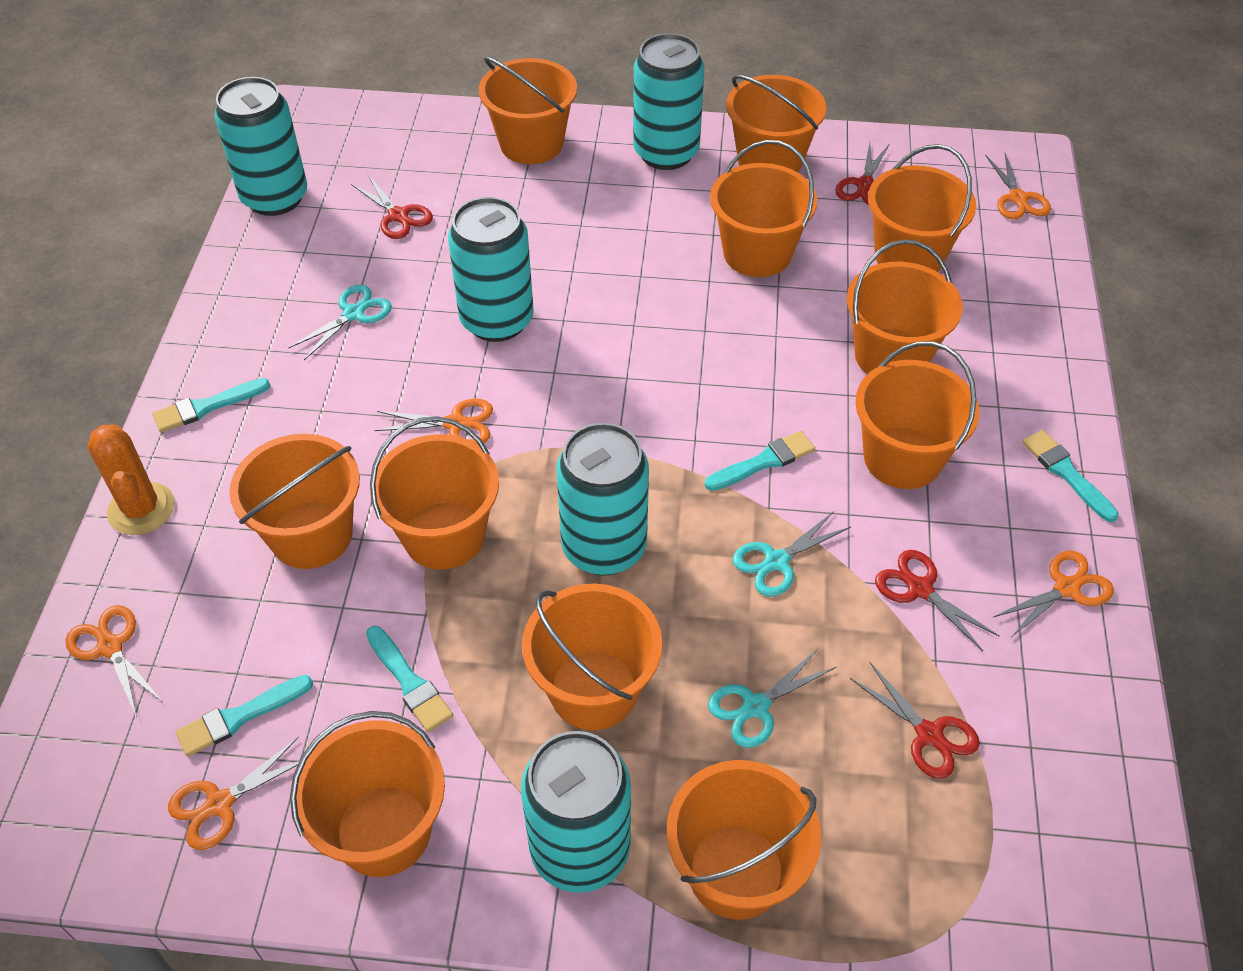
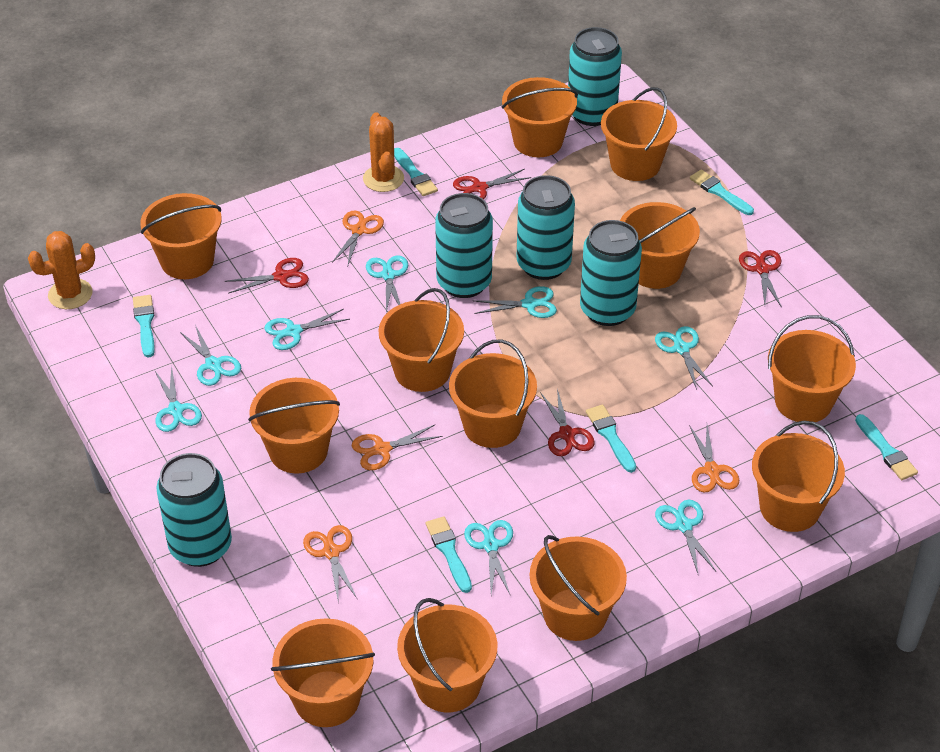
orange bucket: 11 -> 12
orange cactus: 1 -> 2
orange scissors: 5 -> 4
turquoise brush: 5 -> 6
turquoise scissors: 3 -> 8

